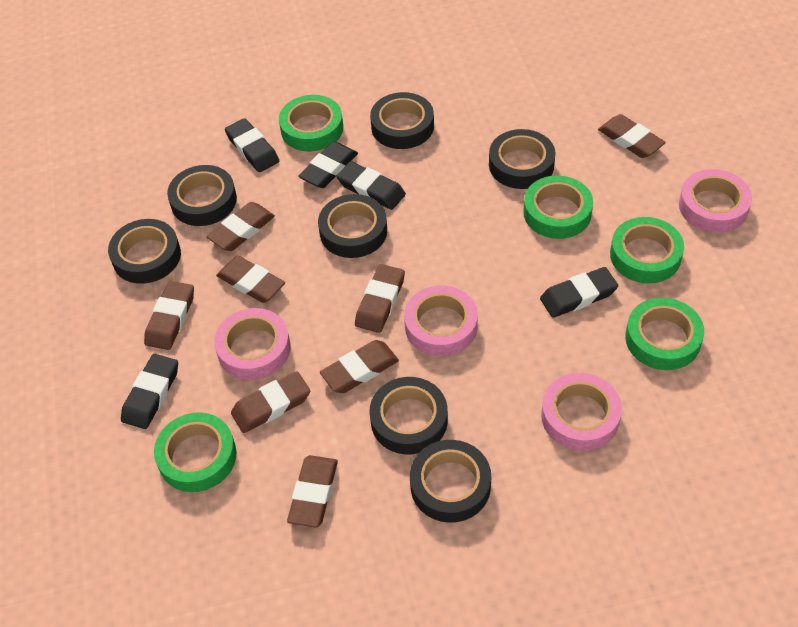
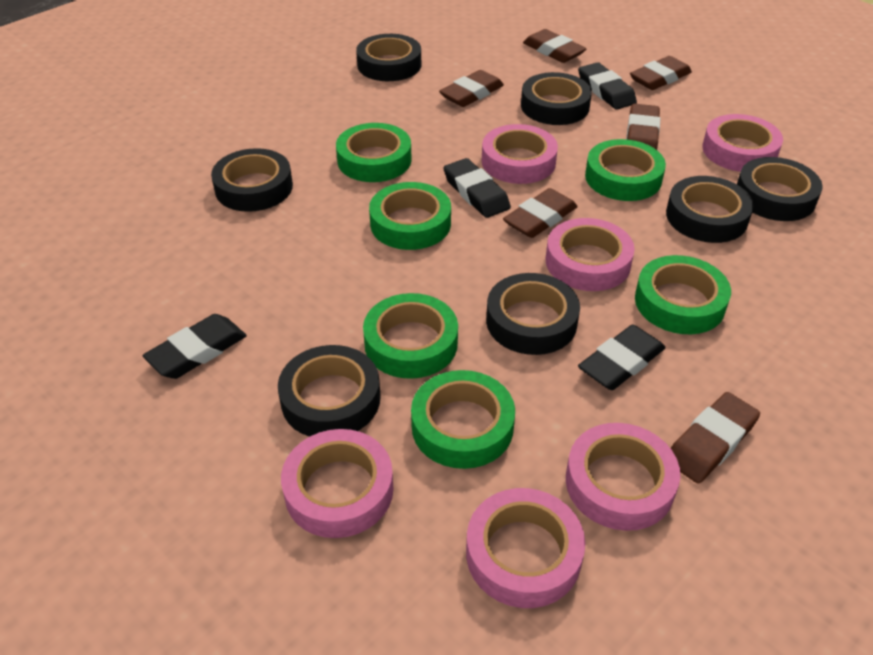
black eraser: 5 -> 4
brown eraser: 8 -> 6
green tape: 5 -> 6
pink tape: 4 -> 6

